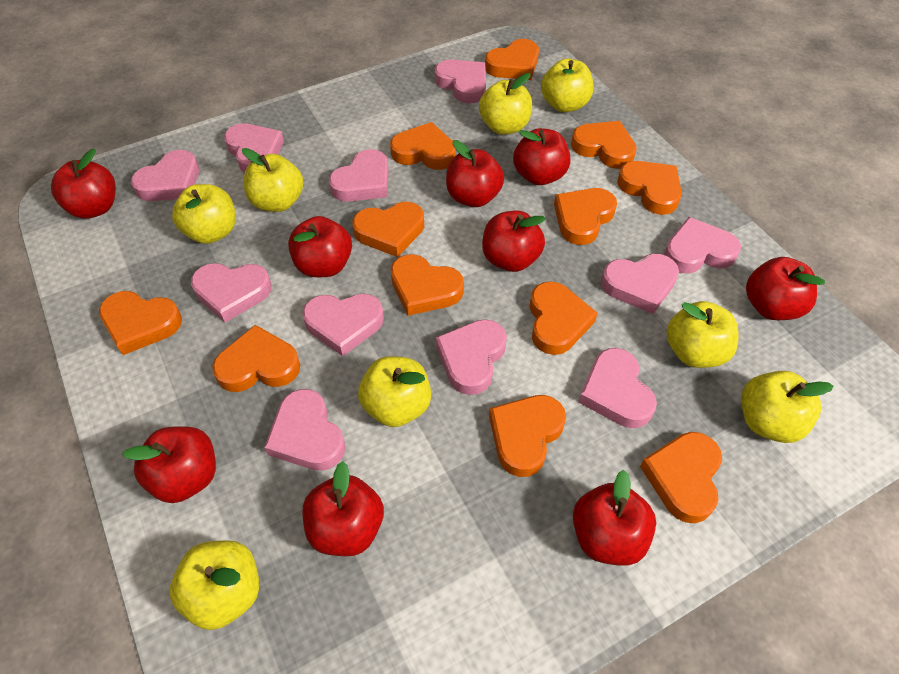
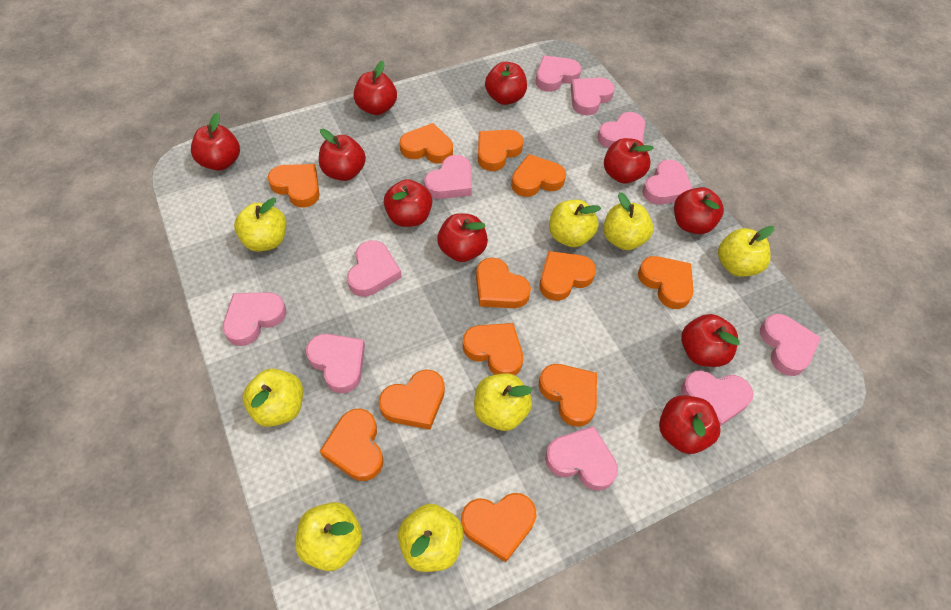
red apple: 9 -> 10

